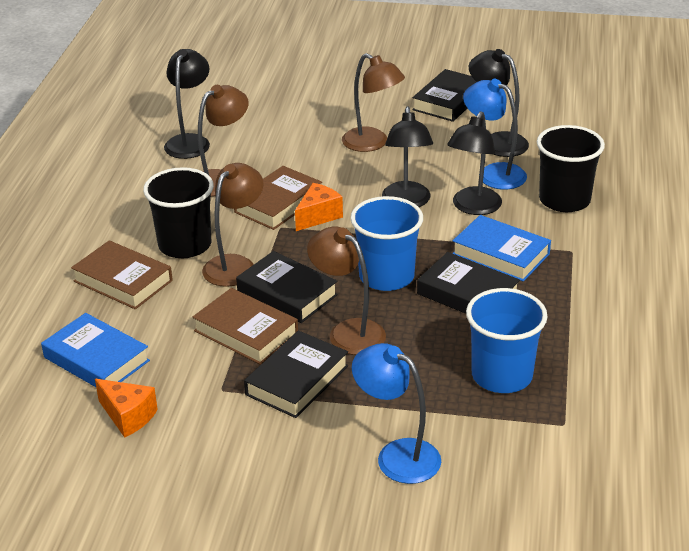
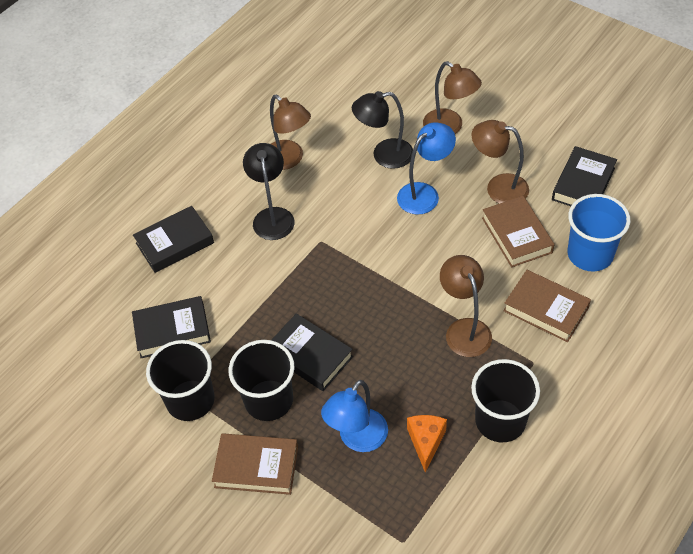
black cup: 2 -> 3
black lamp: 4 -> 2
blue book: 2 -> 0
blue cup: 2 -> 1
orange cheese: 2 -> 1

